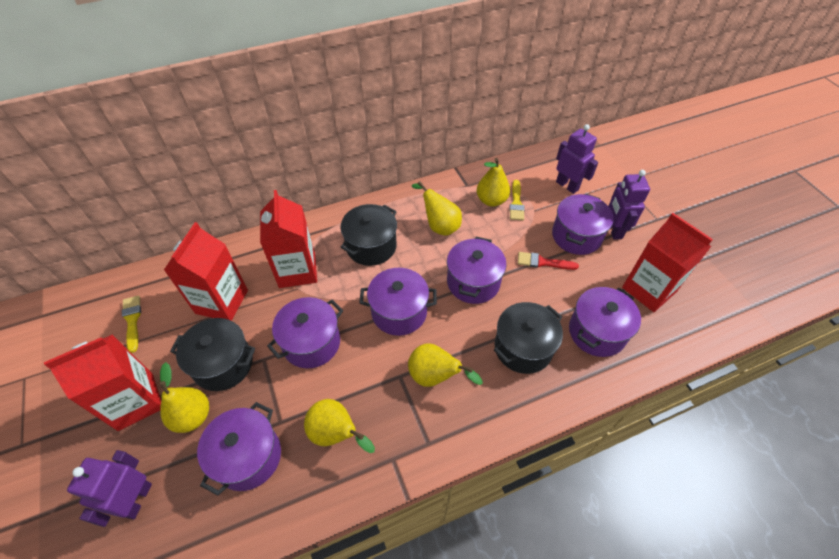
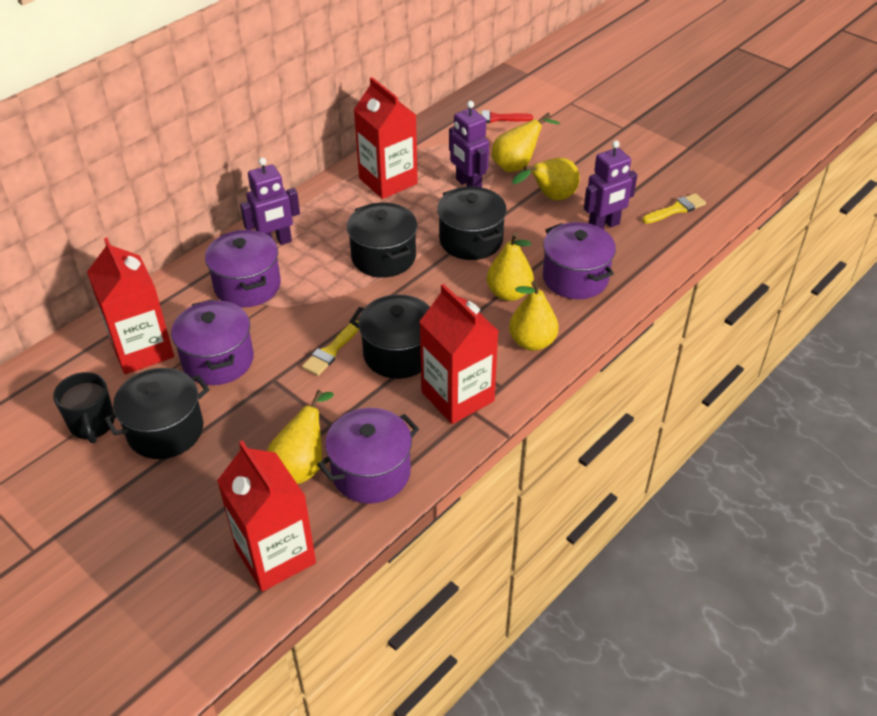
black mug: 0 -> 1
black pot: 3 -> 4
purple pot: 6 -> 4

